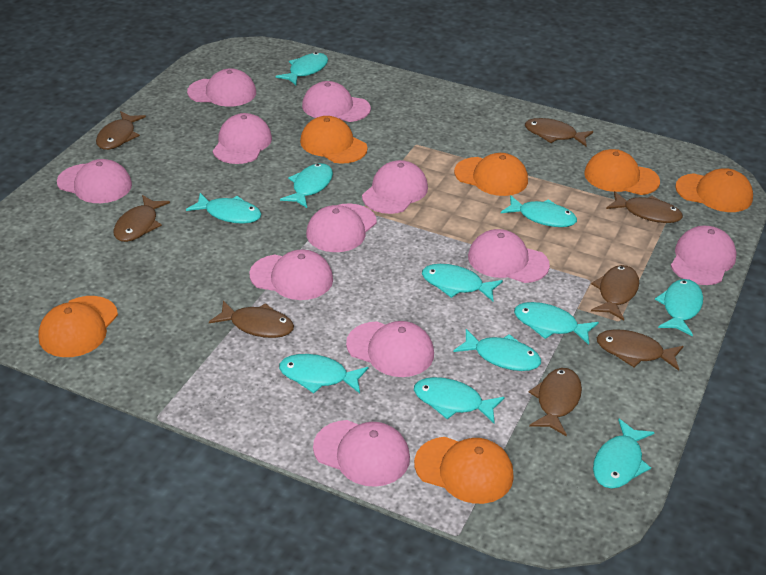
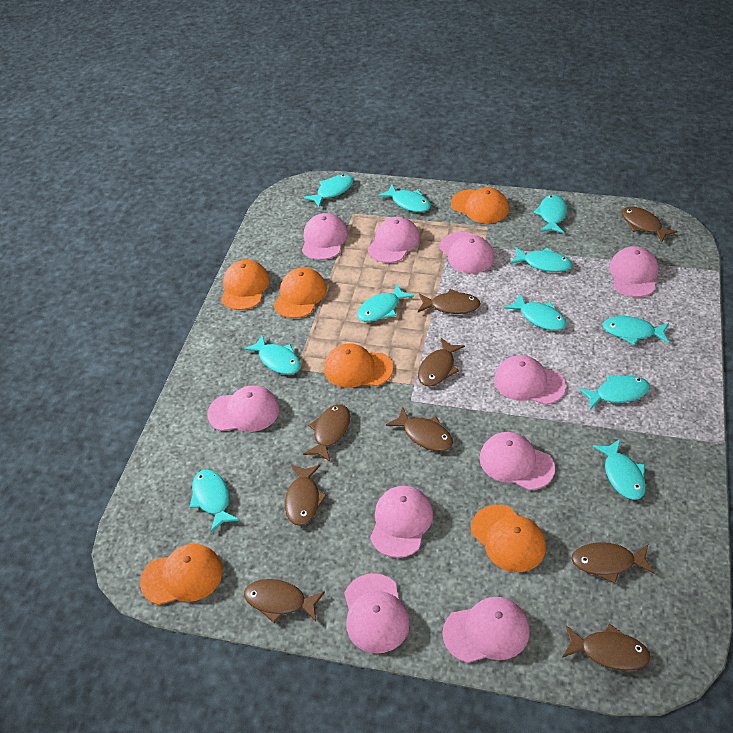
brown fish: 8 -> 9
pink cap: 11 -> 10

